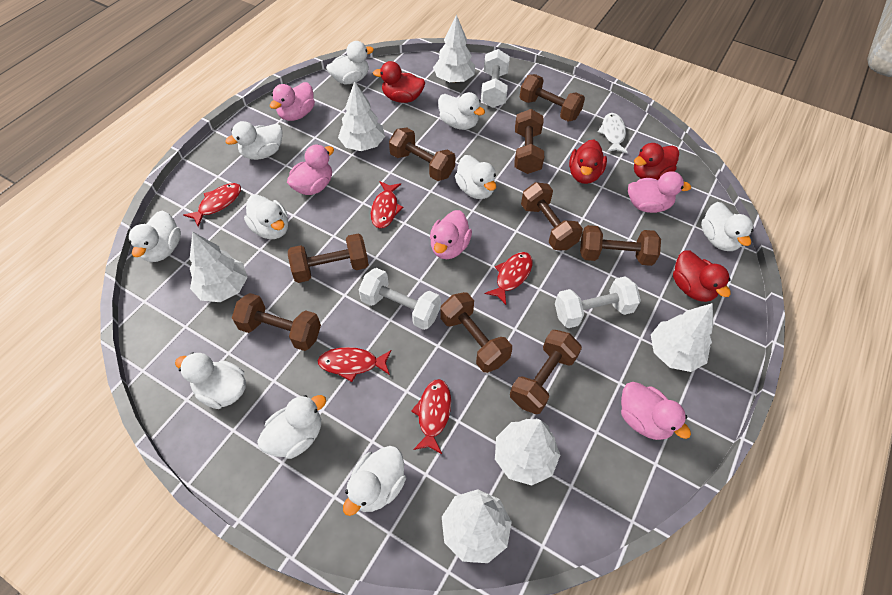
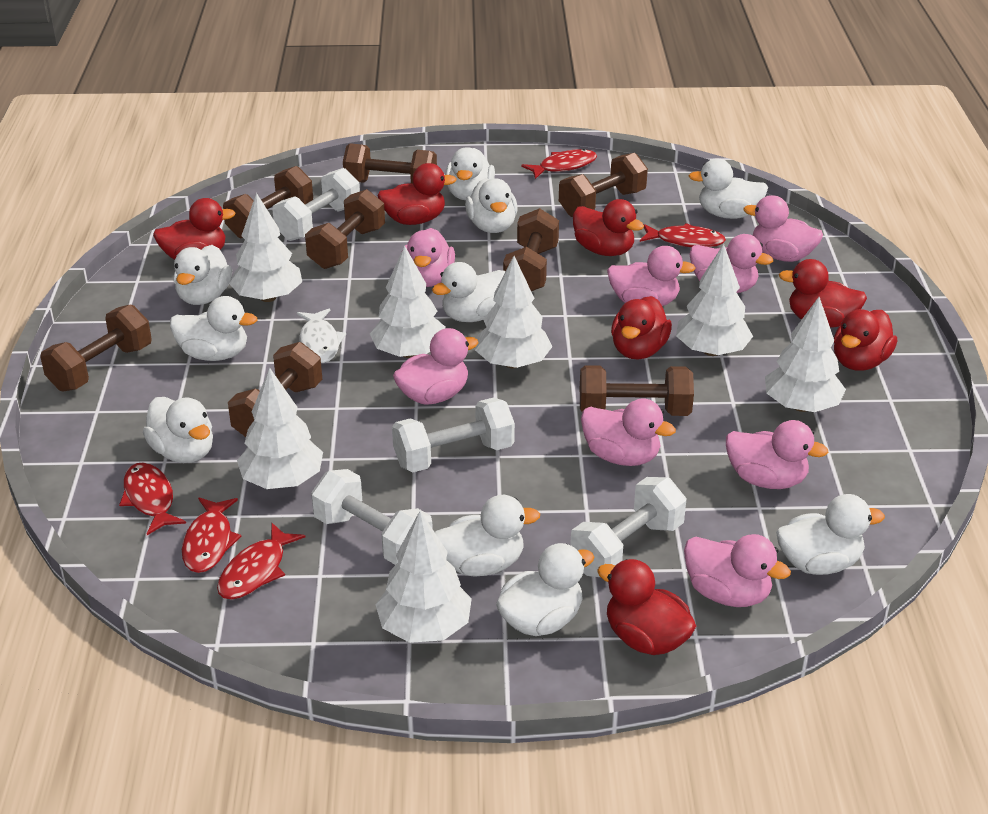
brown dumbbell: 9 -> 8
pink duck: 5 -> 8
red duck: 4 -> 7
white dumbbell: 3 -> 4
white tree: 6 -> 7

